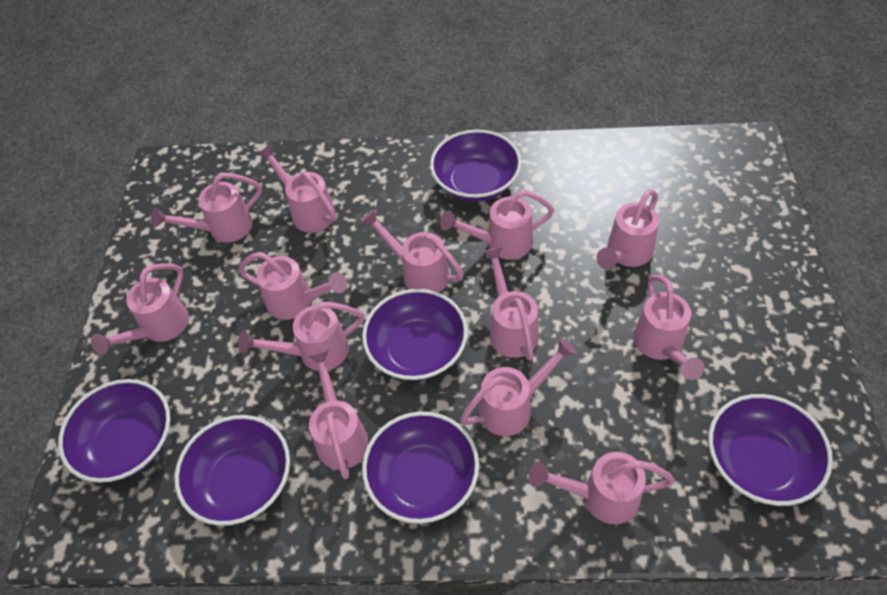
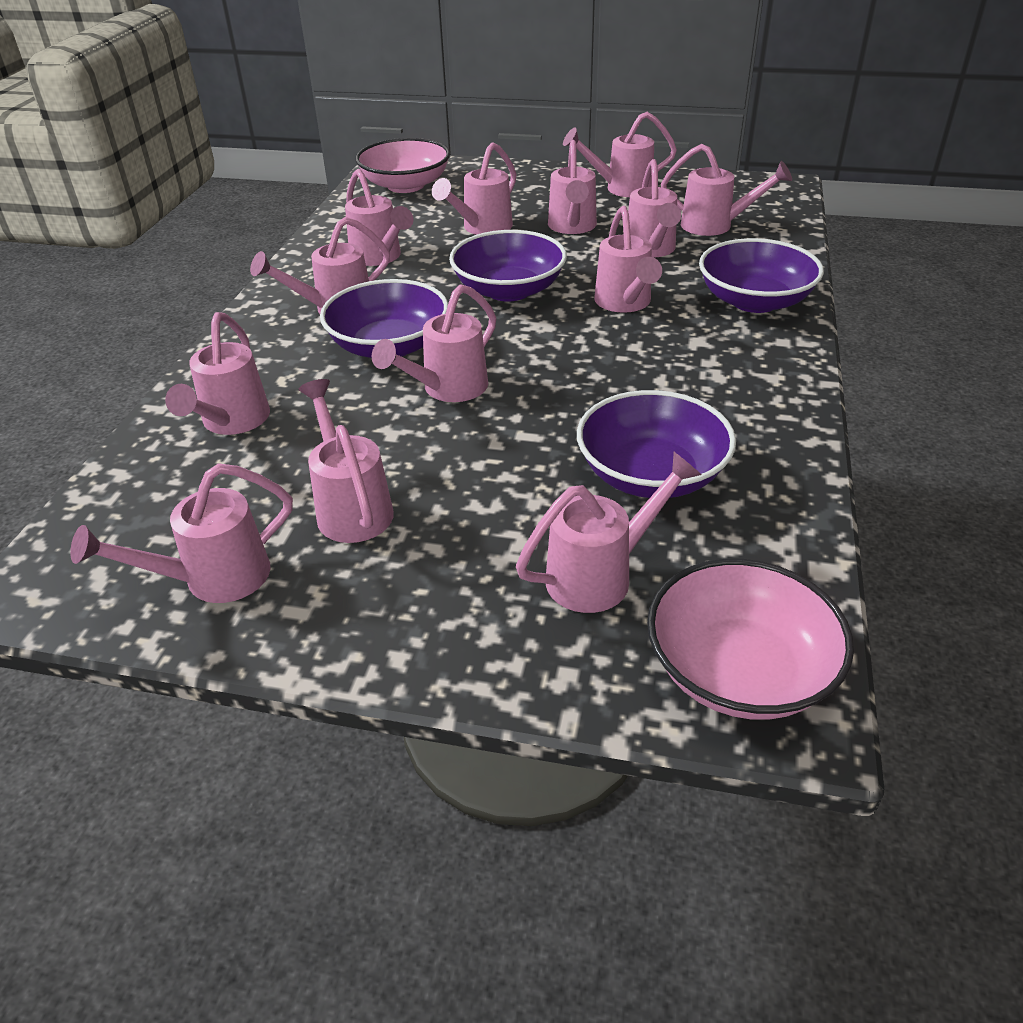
pink bowl: 0 -> 2
purple bowl: 6 -> 4

